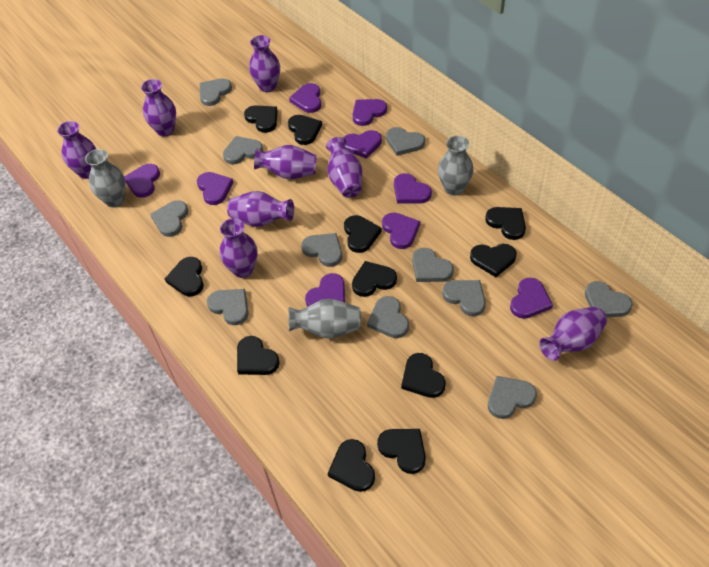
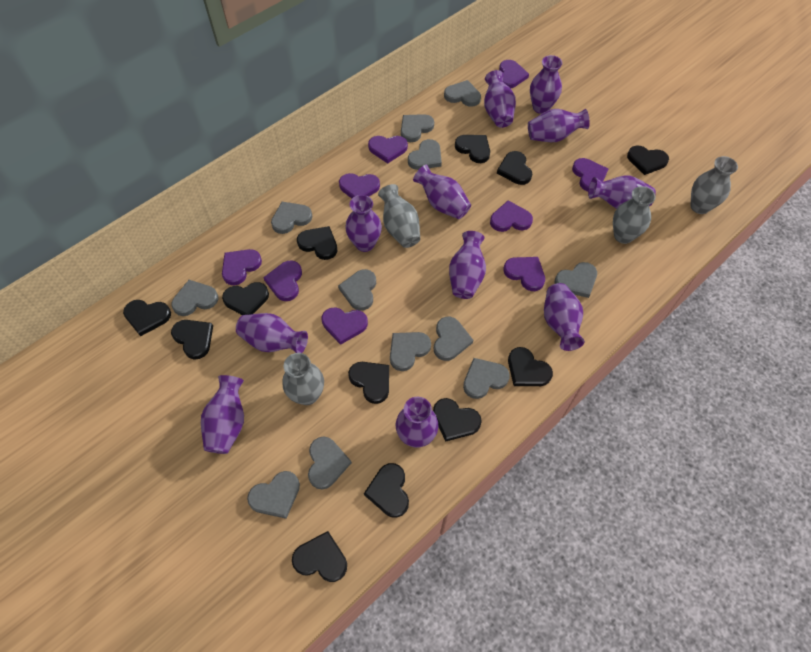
black heart: 11 -> 12
grey heart: 11 -> 12
grey vase: 3 -> 4
purple vase: 8 -> 11

